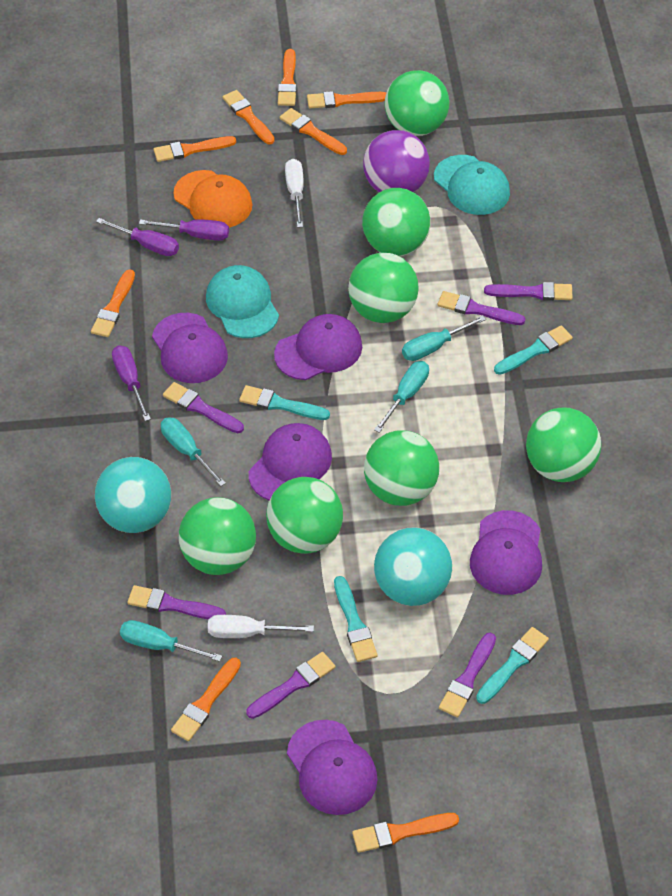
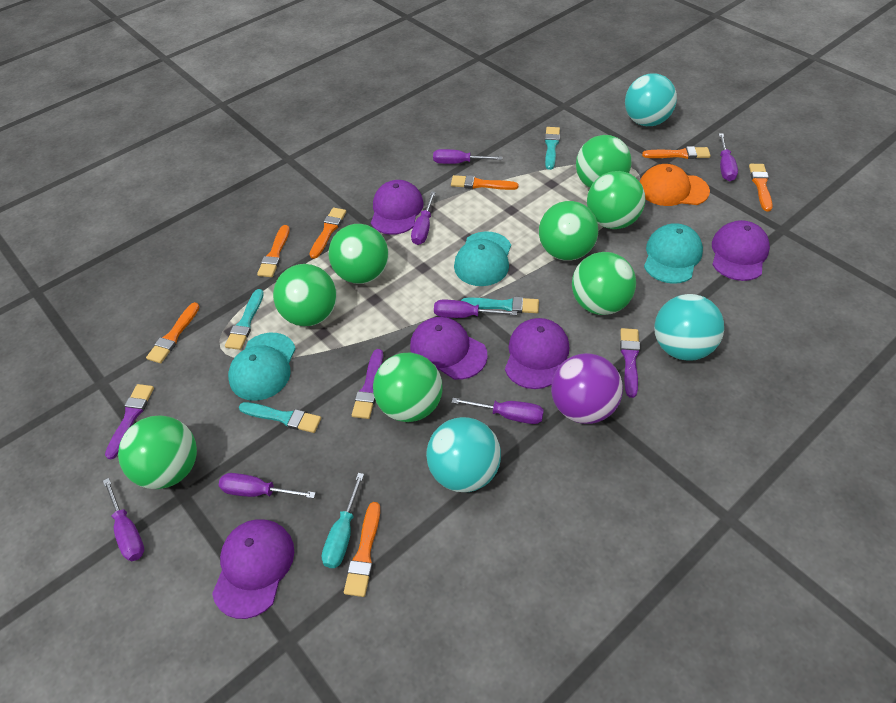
green ball: 7 -> 8
orange brush: 8 -> 7
purple brush: 6 -> 3
purple screwdriver: 3 -> 7
turquoise ball: 2 -> 3
turquoise cap: 2 -> 3
turquoise screwdriver: 4 -> 1
white screwdriver: 2 -> 0

